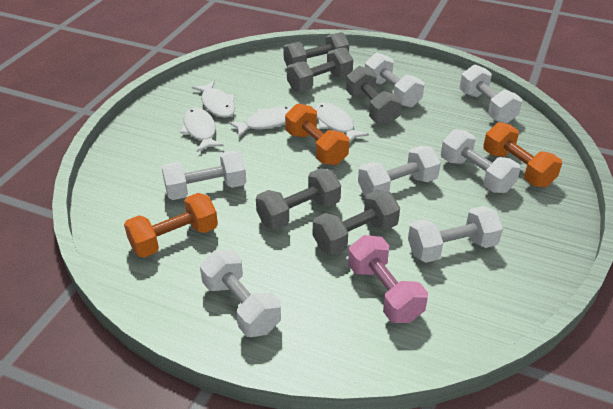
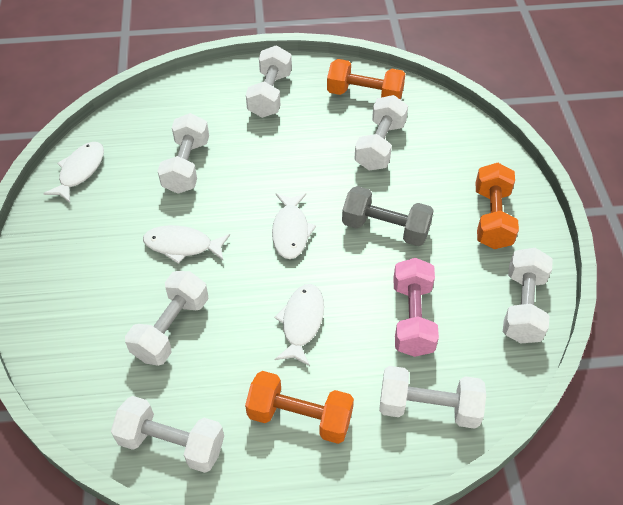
grey dumbbell: 5 -> 1

